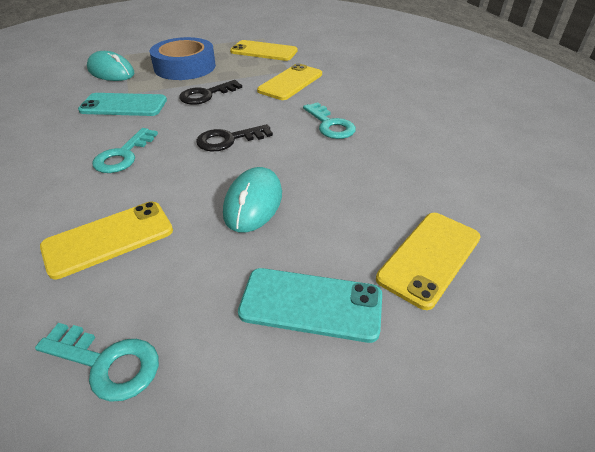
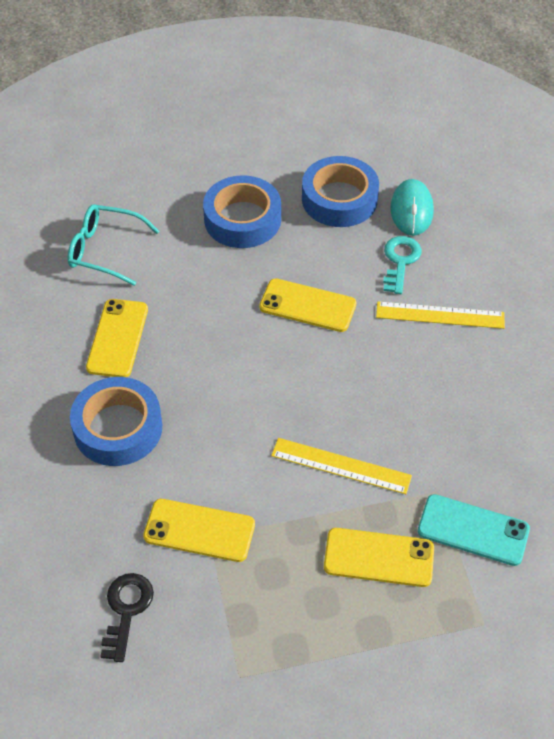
black key: 2 -> 1
blue tape: 1 -> 3
turquoise glasses: 0 -> 1
turquoise key: 3 -> 1
turquoise mouse: 2 -> 1
turquoise phone: 2 -> 1
yellow ruler: 0 -> 2

